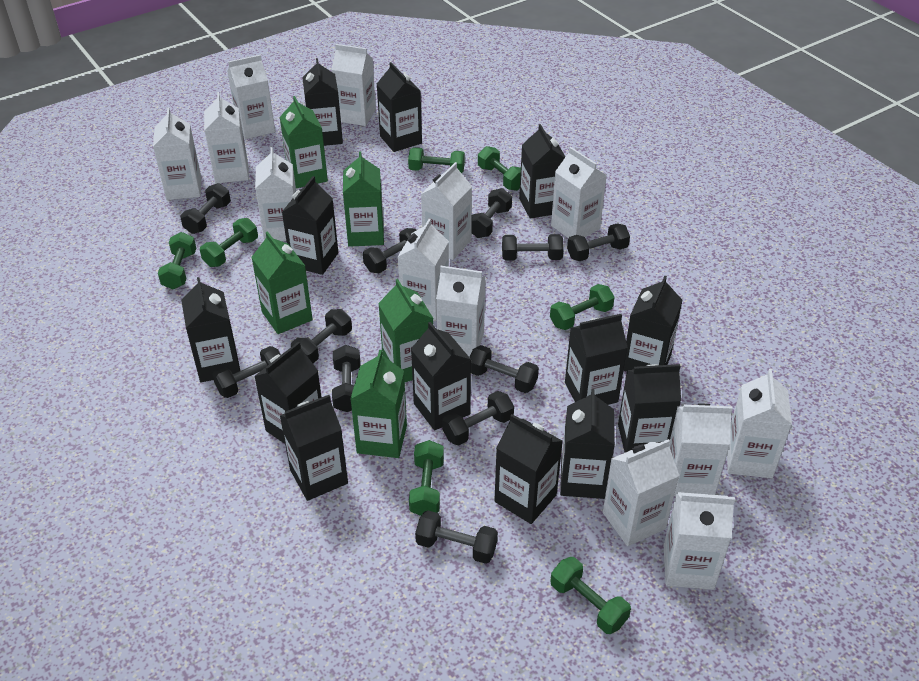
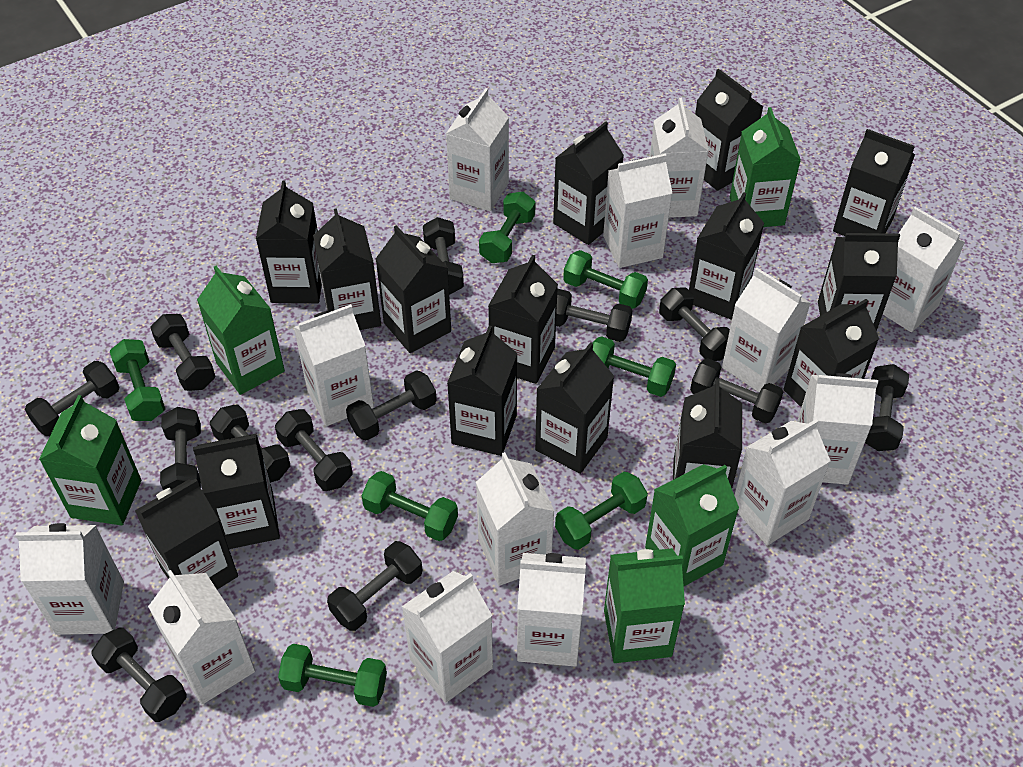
black carton: 13 -> 15
black dumbbell: 11 -> 13

